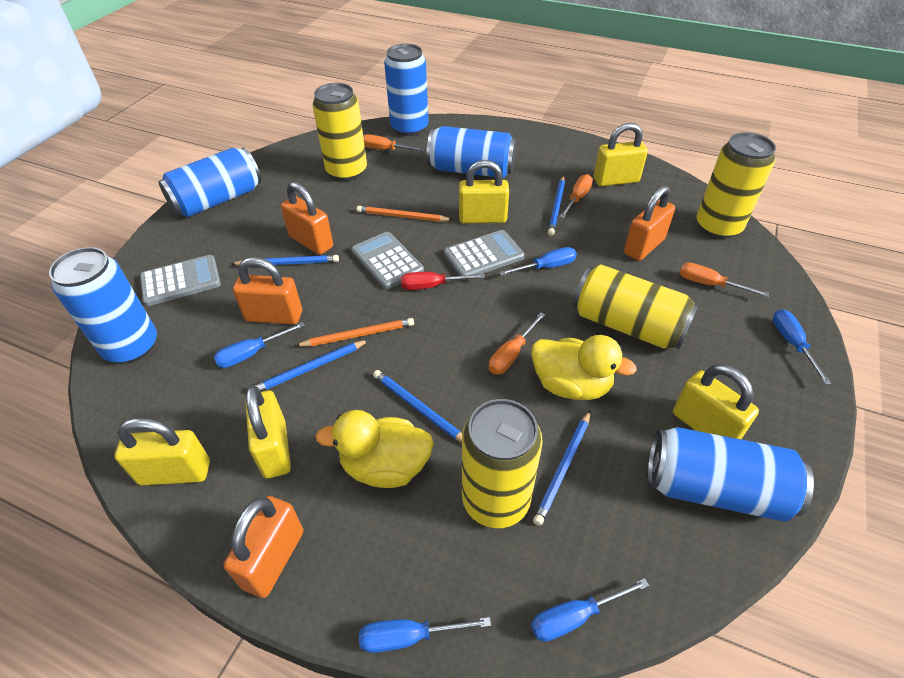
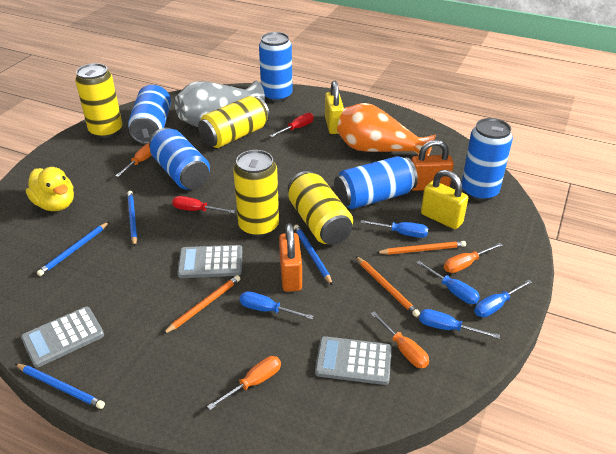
blue pencil: 5 -> 4
grey vase: 0 -> 1
orange padlock: 4 -> 2
orange pencil: 2 -> 3
orange vase: 0 -> 1
red screwdriver: 1 -> 2
yellow duck: 2 -> 1
yellow padlock: 5 -> 2

